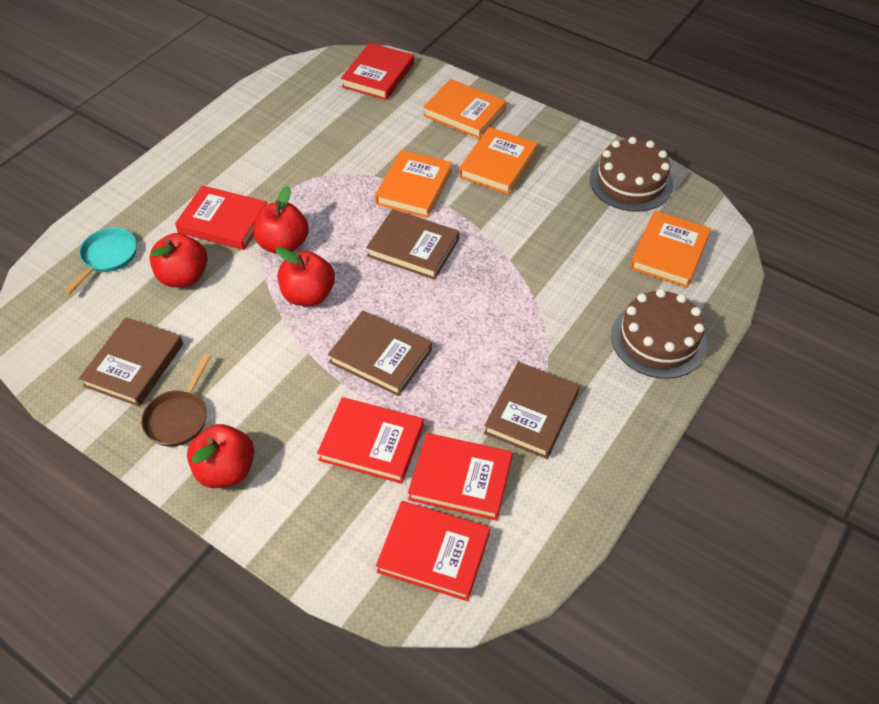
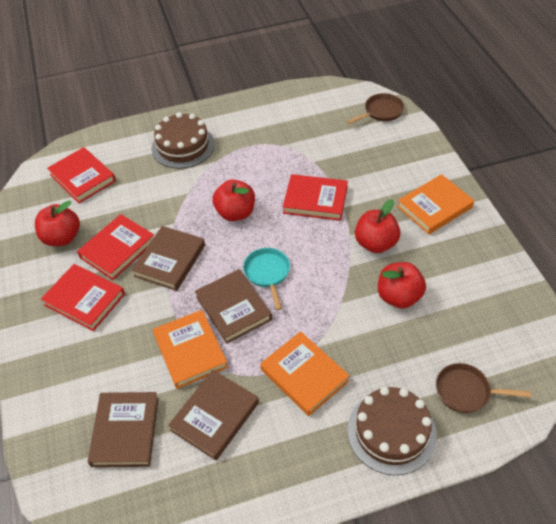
brown pan: 1 -> 2
orange book: 4 -> 3
red book: 5 -> 4

